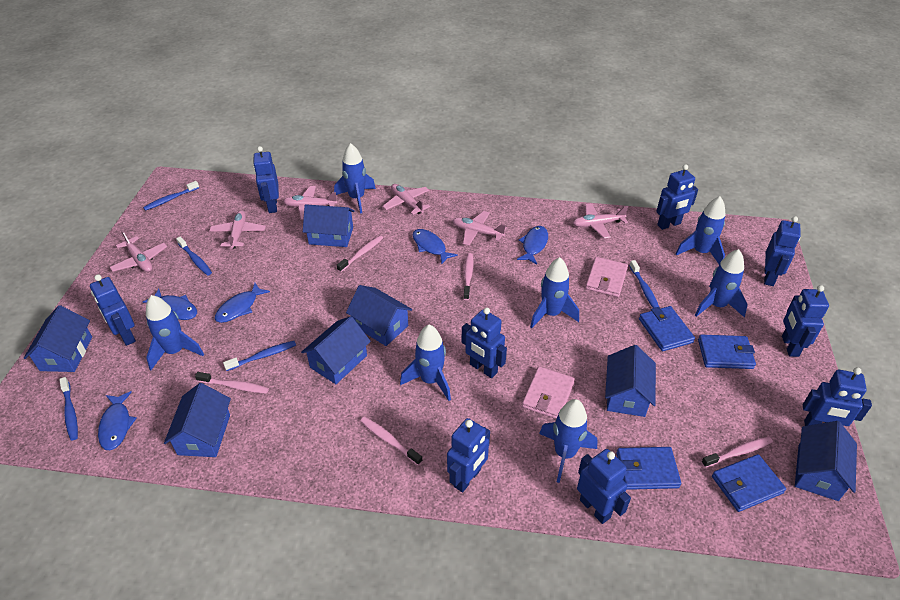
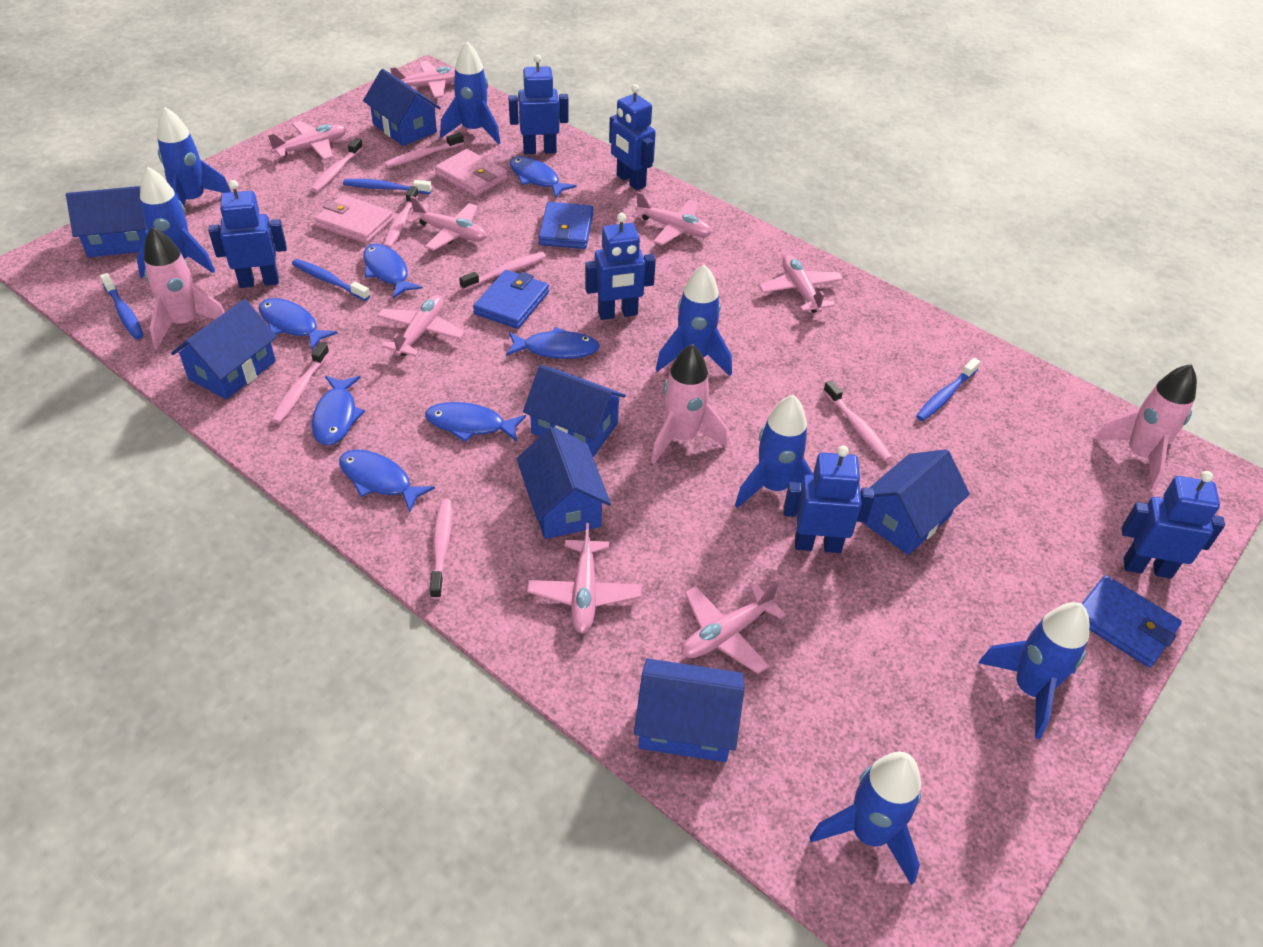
blue fish: 5 -> 7
blue robot: 9 -> 6
blue toothbrush: 5 -> 4
blue wallet: 4 -> 3
pink plane: 6 -> 8
pink rocket: 0 -> 3
pink toothbrush: 5 -> 7

